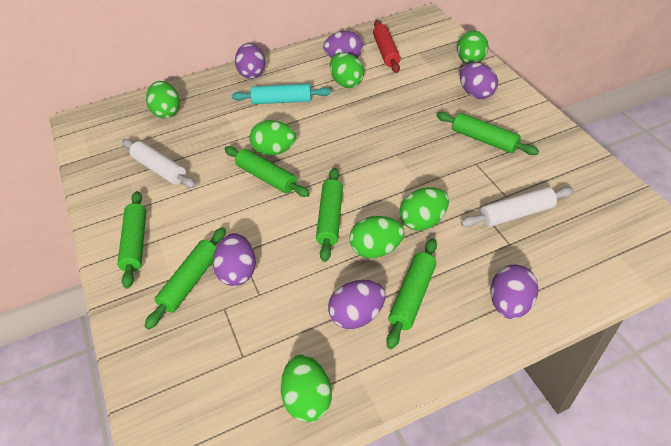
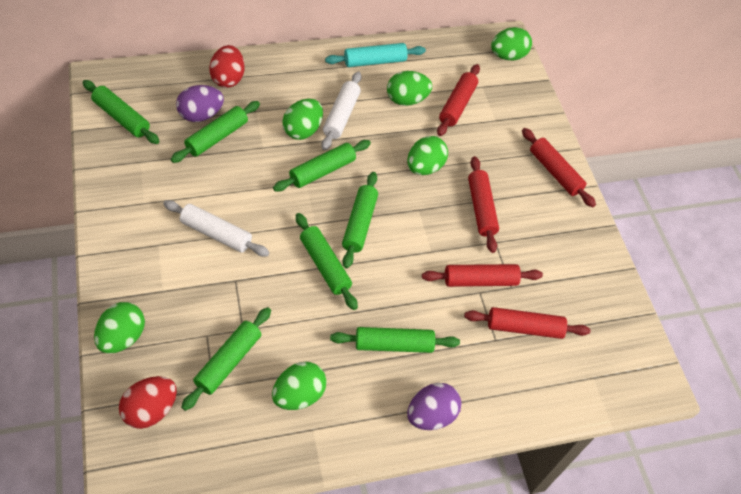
green egg: 7 -> 6
green rolling pin: 6 -> 7
purple egg: 6 -> 2
red egg: 0 -> 2
red rolling pin: 1 -> 5

